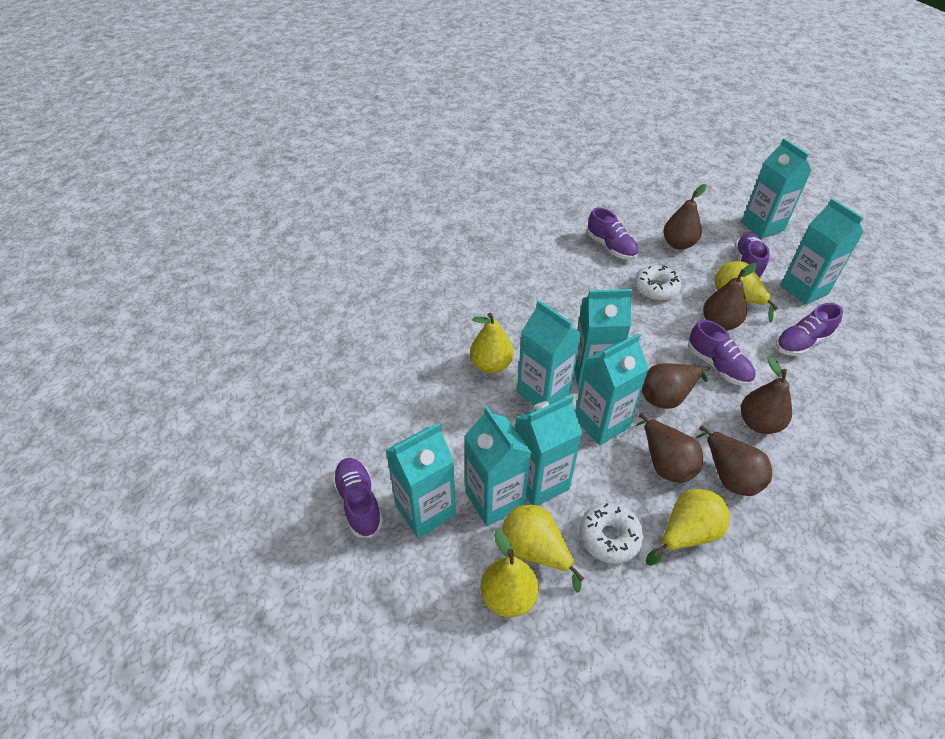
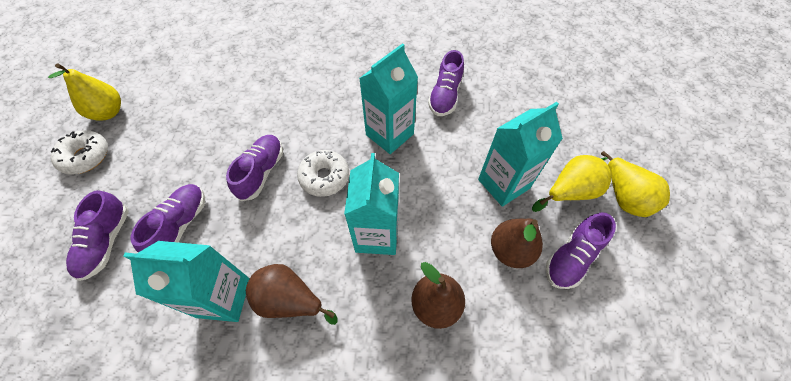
brown pear: 6 -> 3
turquoise carton: 8 -> 4
yellow pear: 5 -> 3

